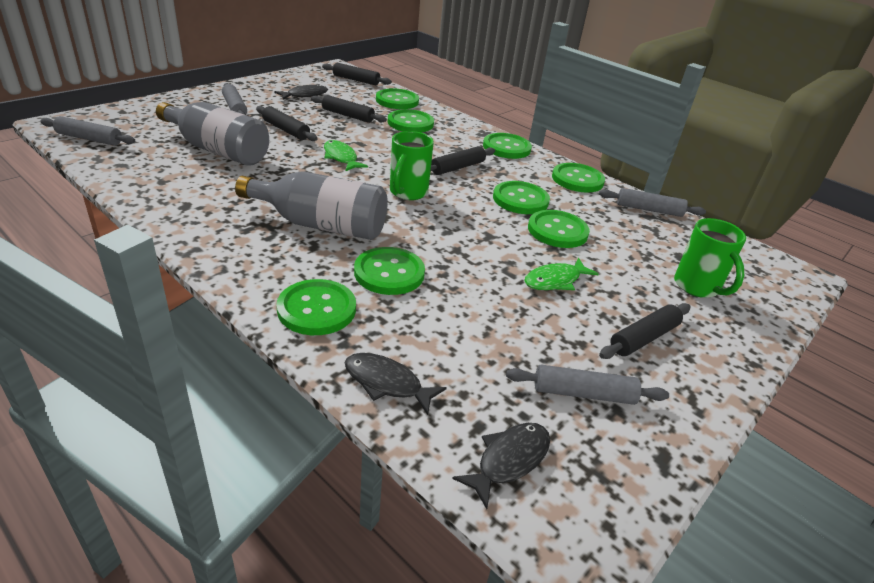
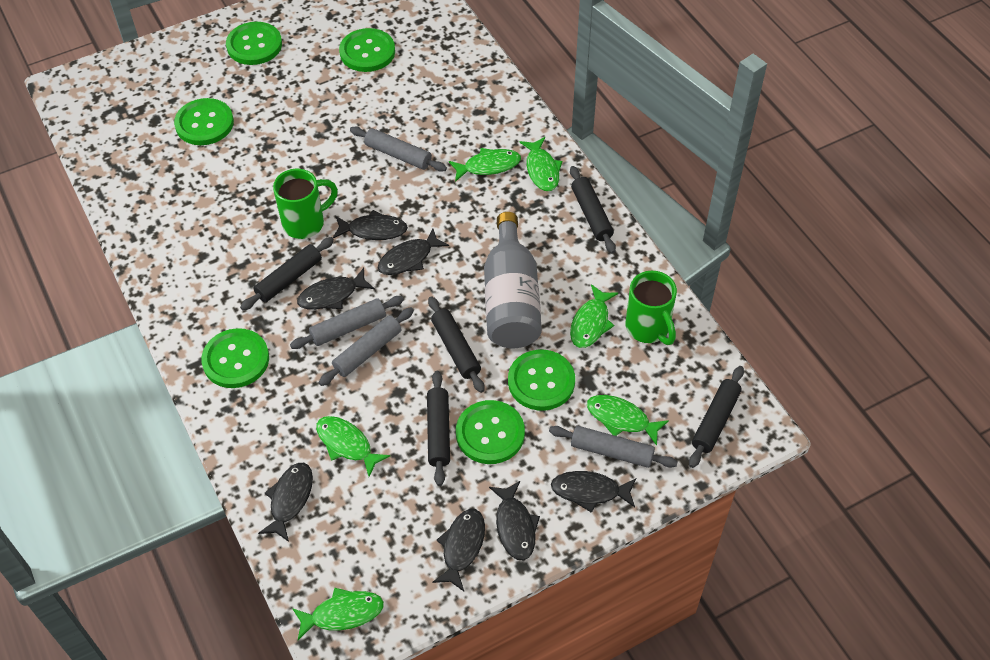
black fish: 3 -> 7
green button: 8 -> 6
green fish: 2 -> 6
grey bottle: 2 -> 1

